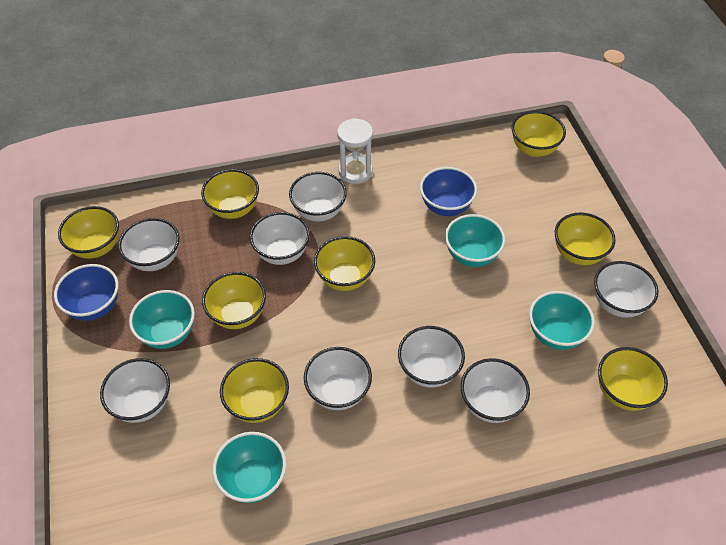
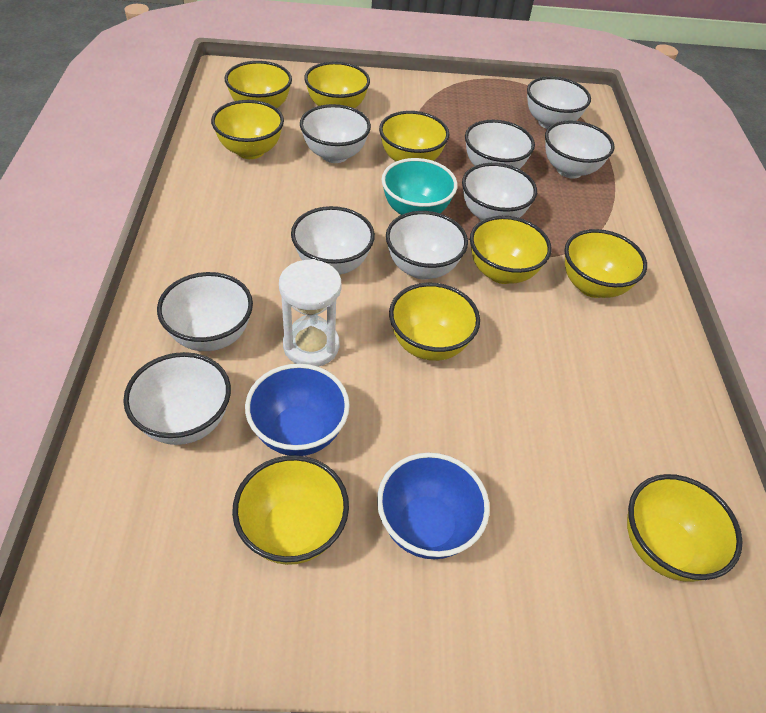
turquoise bowl: 4 -> 1
white bowl: 8 -> 9
yellow bowl: 8 -> 9

